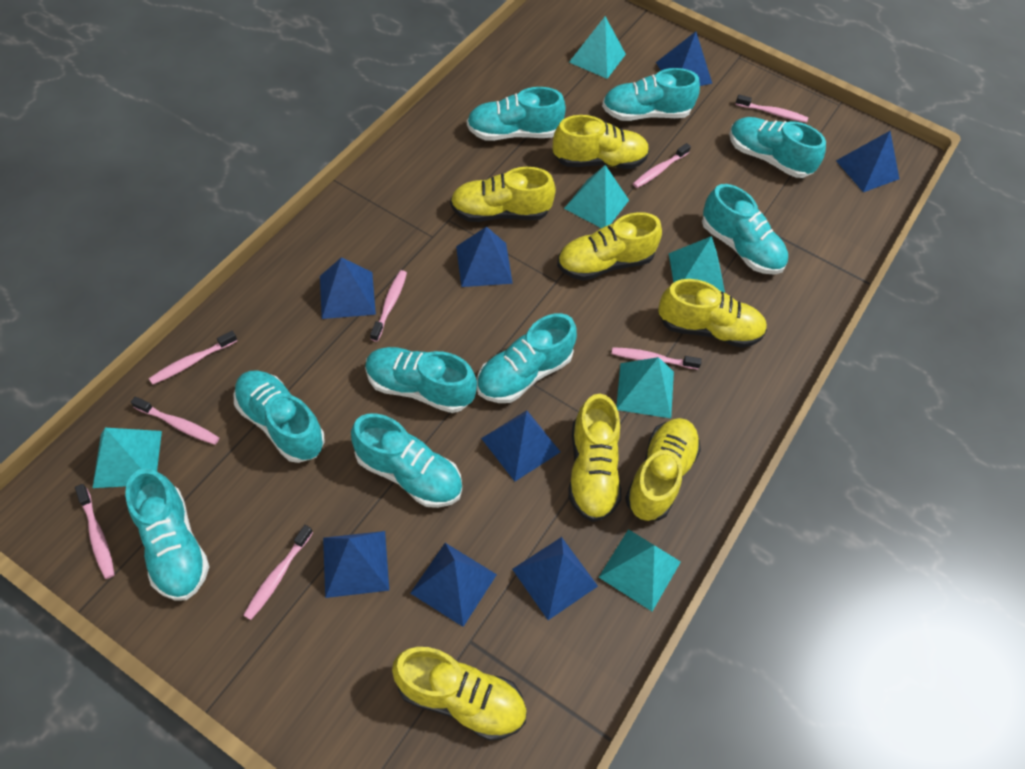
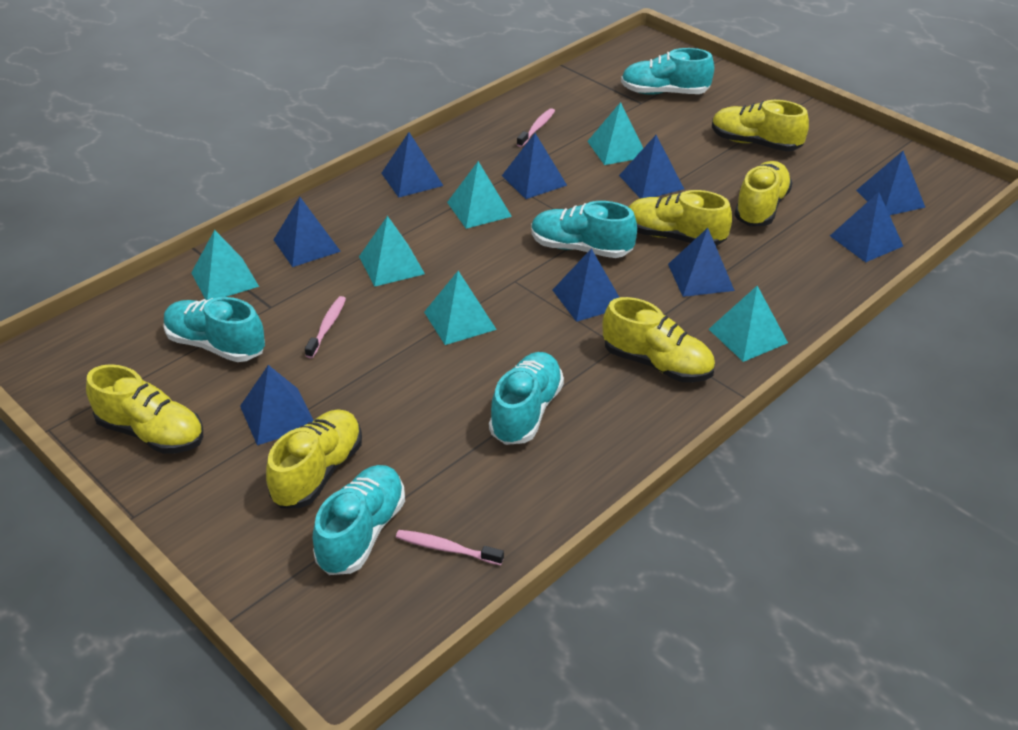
blue pyramid: 8 -> 9
pink toothbrush: 8 -> 3
turquoise shoe: 9 -> 5
yellow shoe: 7 -> 6

